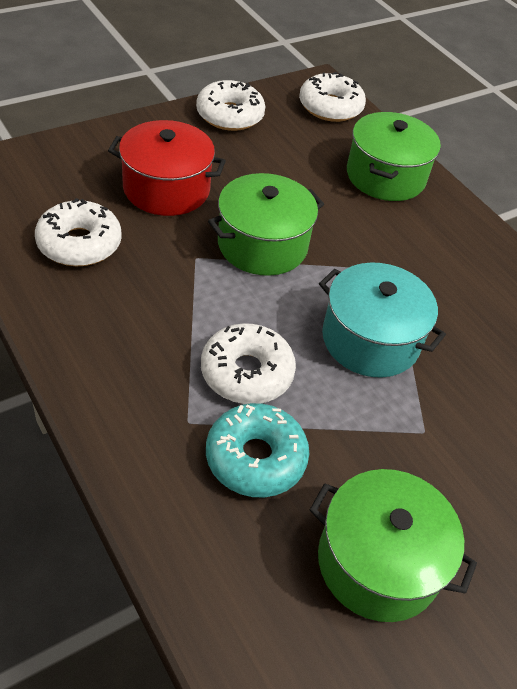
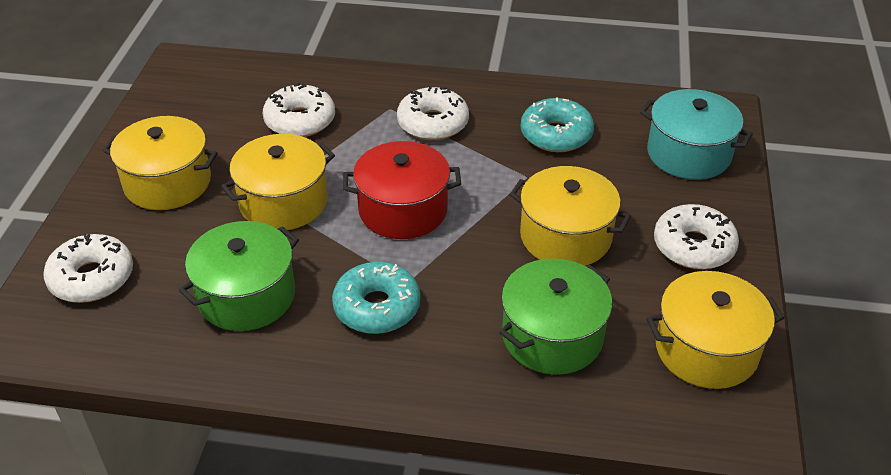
green pot: 3 -> 2
turquoise donut: 1 -> 2
yellow pot: 0 -> 4

